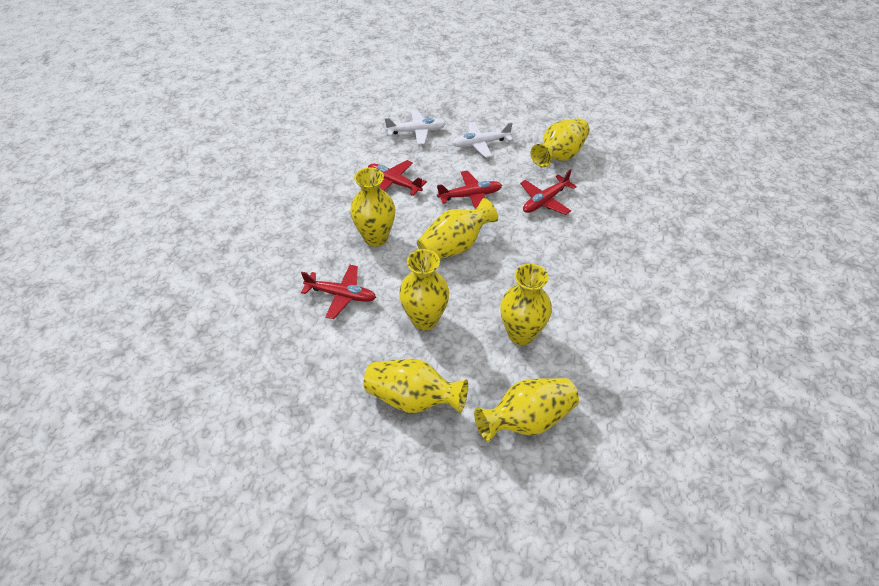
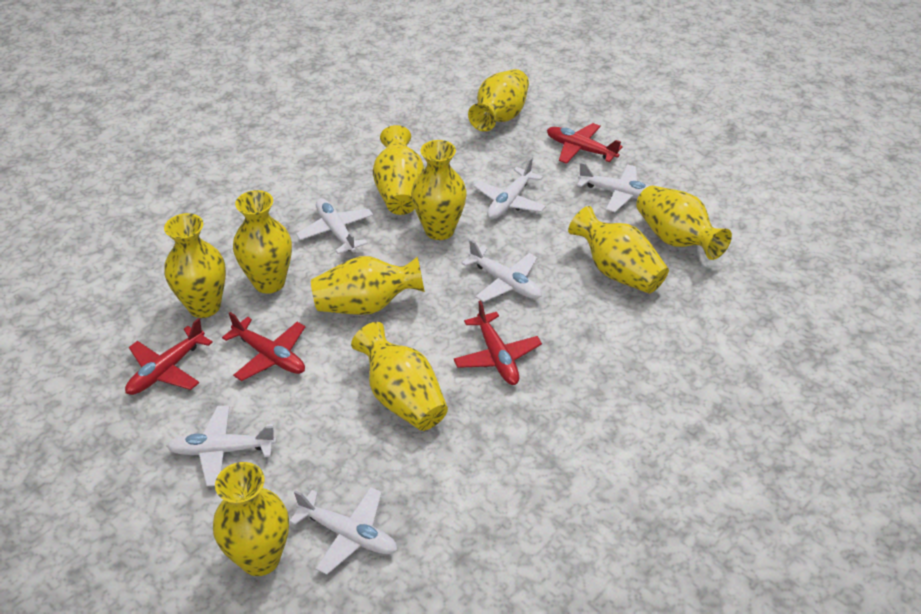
white plane: 2 -> 6
yellow vase: 7 -> 10

